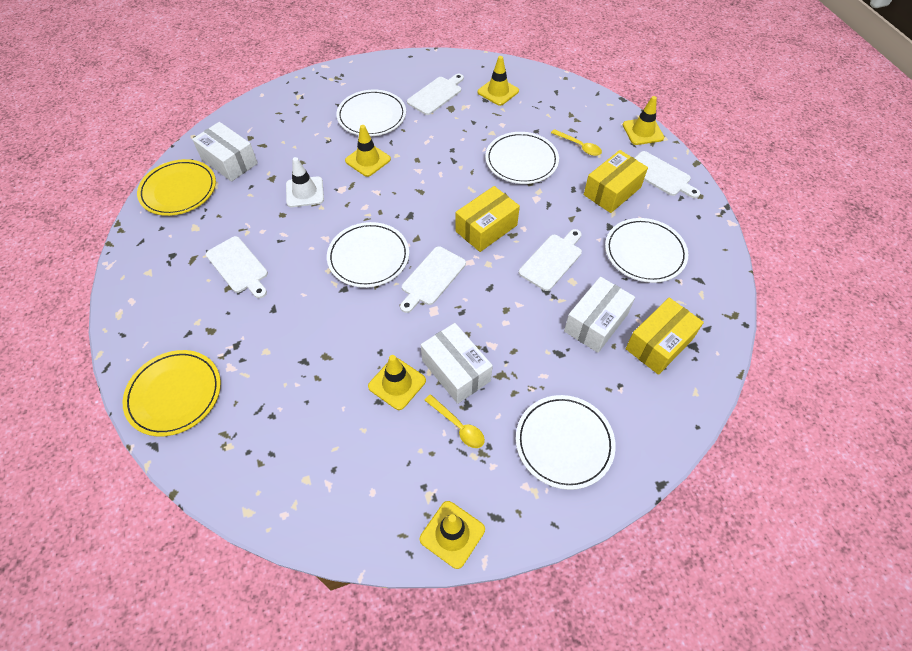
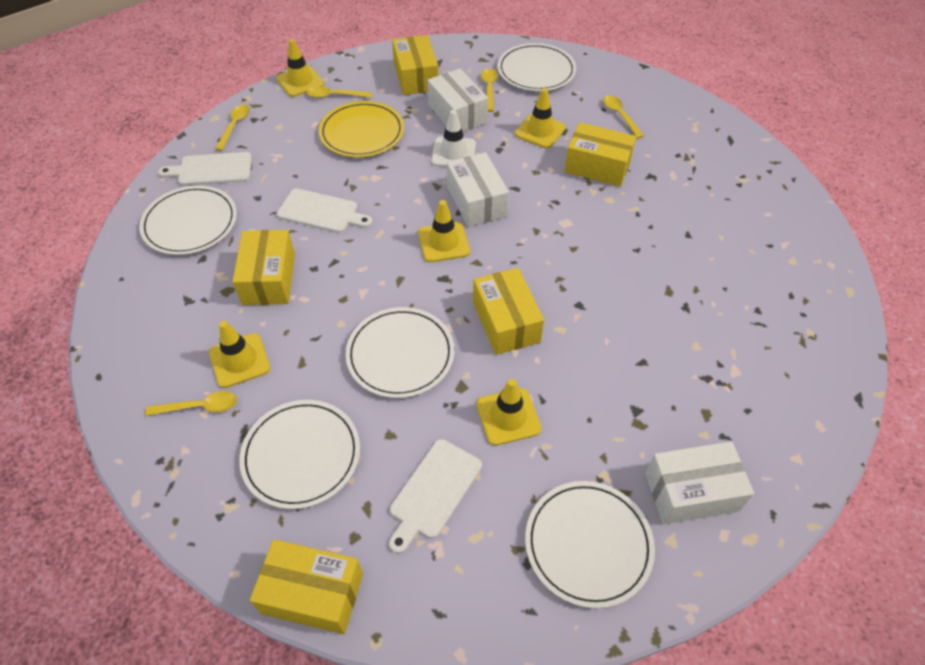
white cutting board: 5 -> 3
yellow box: 3 -> 5
yellow plate: 2 -> 1
yellow spoon: 2 -> 5

